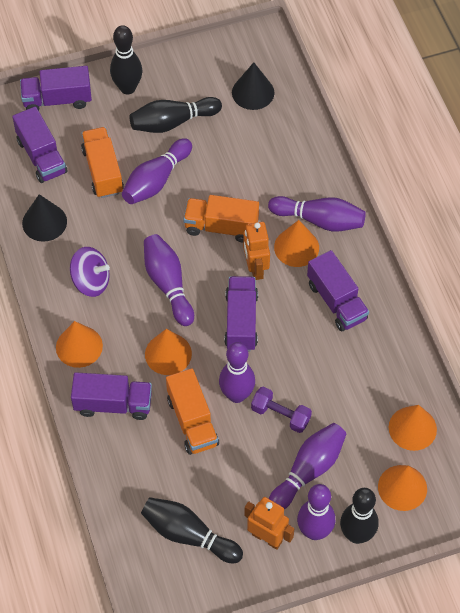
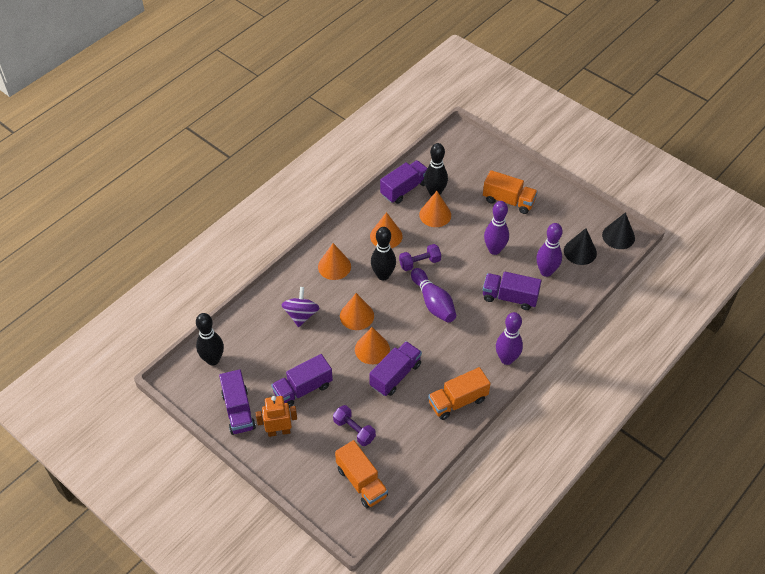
black bowling pin: 4 -> 3
orange robot: 2 -> 1
purple bowling pin: 6 -> 4
purple dumbbell: 1 -> 2

